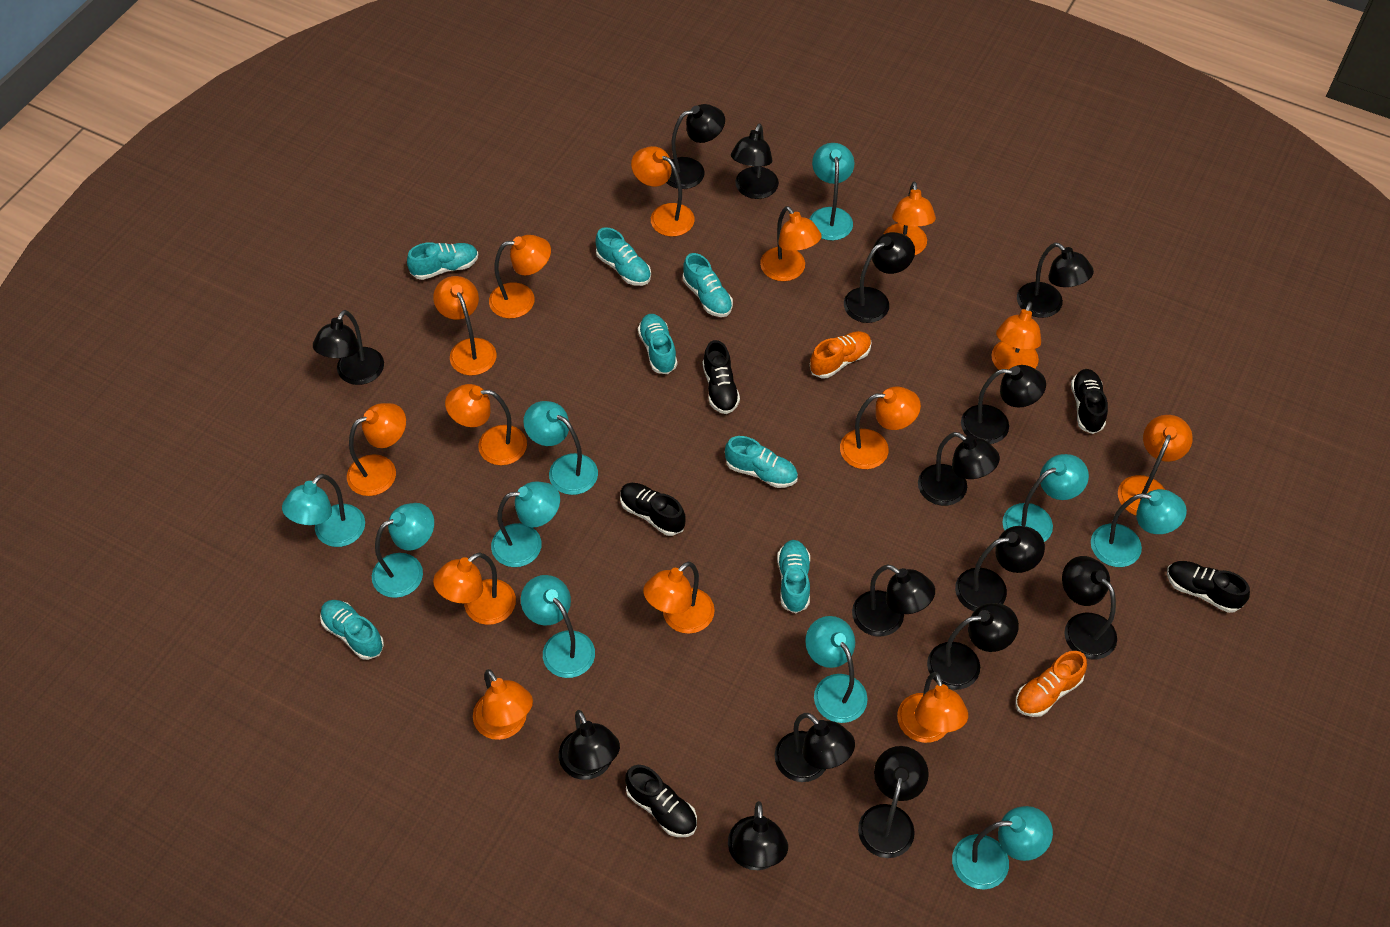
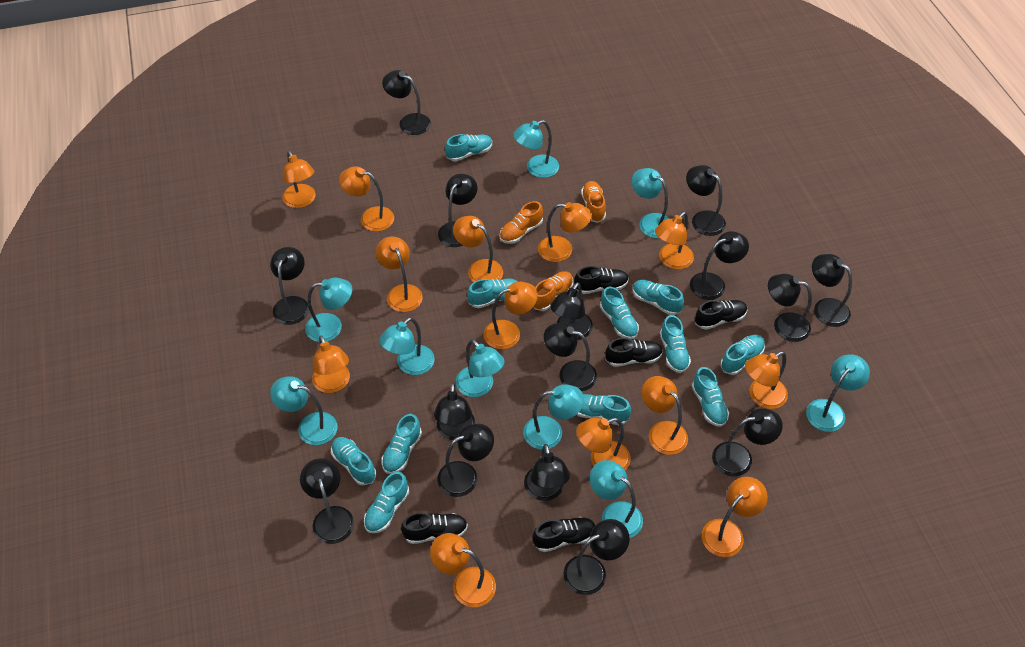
orange lamp: 14 -> 13
orange shoe: 2 -> 3
turquoise lamp: 10 -> 9
turquoise shoe: 7 -> 11

